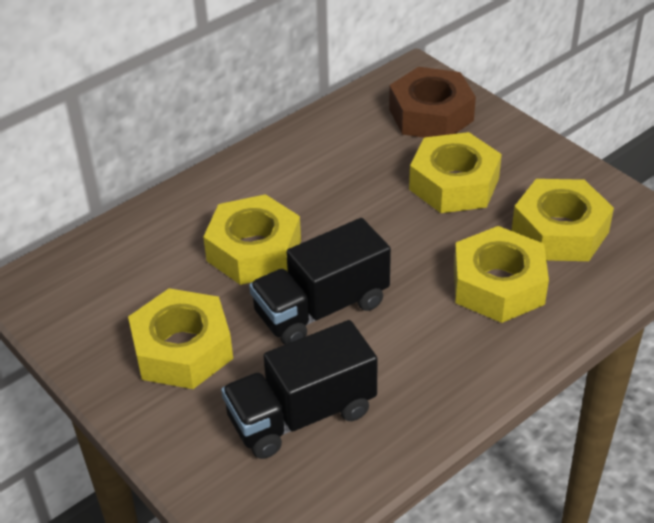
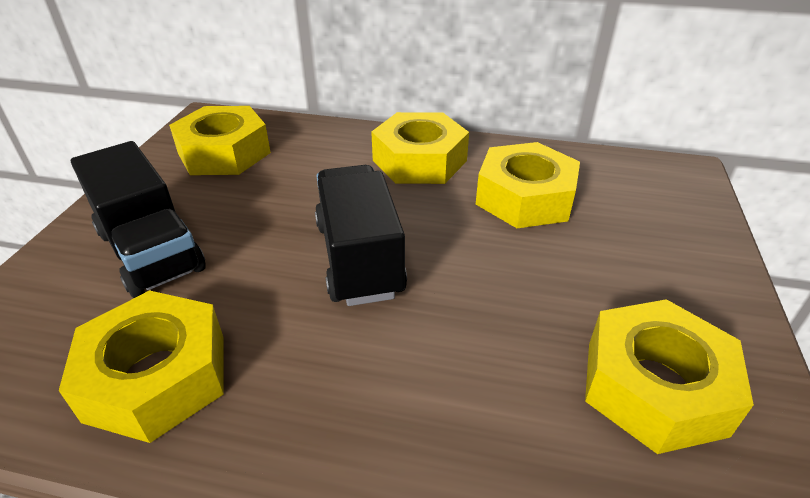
brown nut: 1 -> 0

